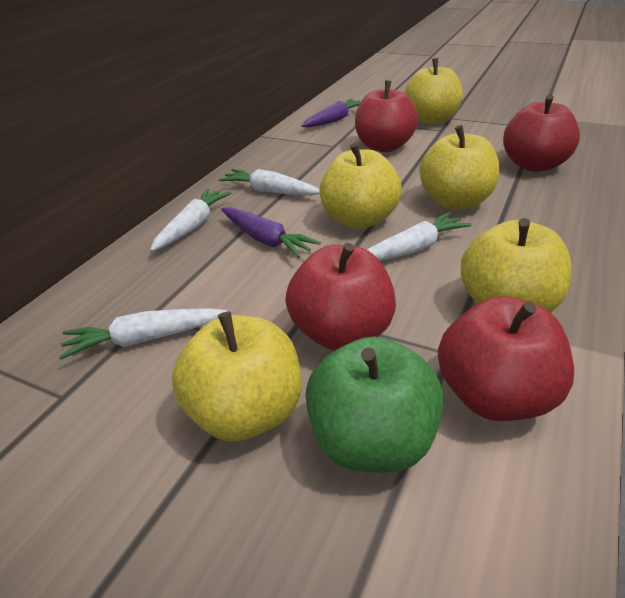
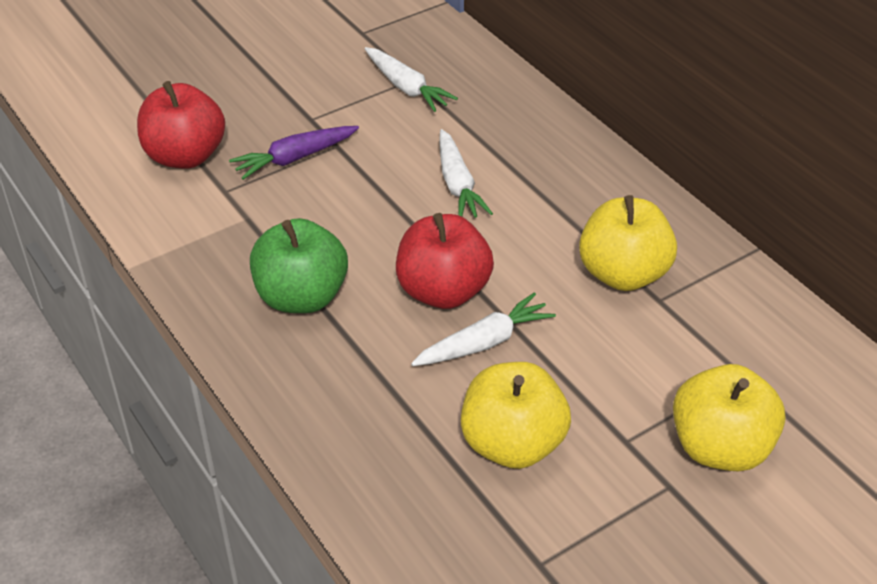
purple carrot: 2 -> 1
red apple: 4 -> 2
white carrot: 4 -> 3
yellow apple: 5 -> 3

